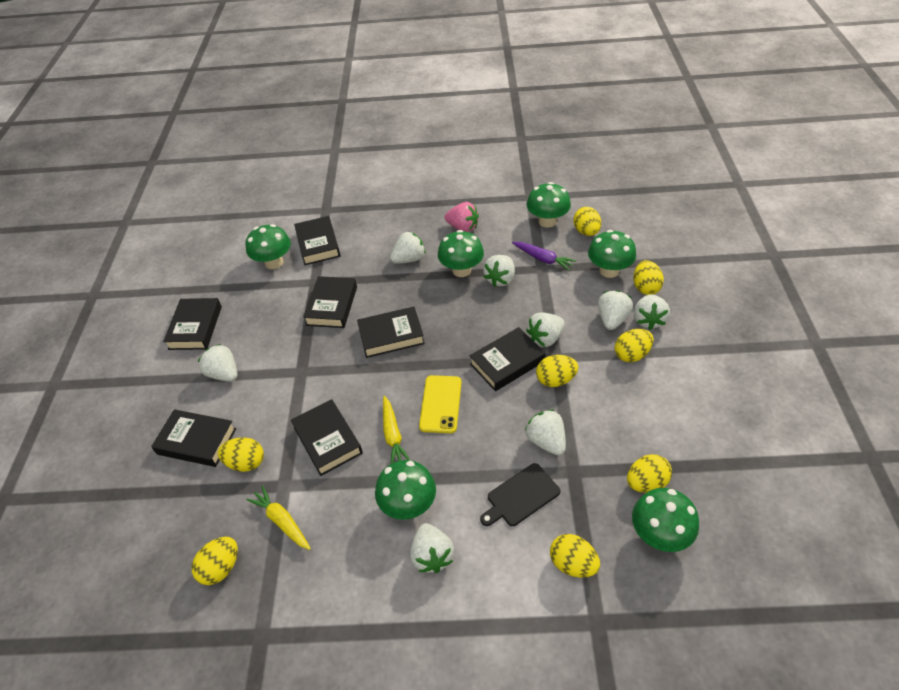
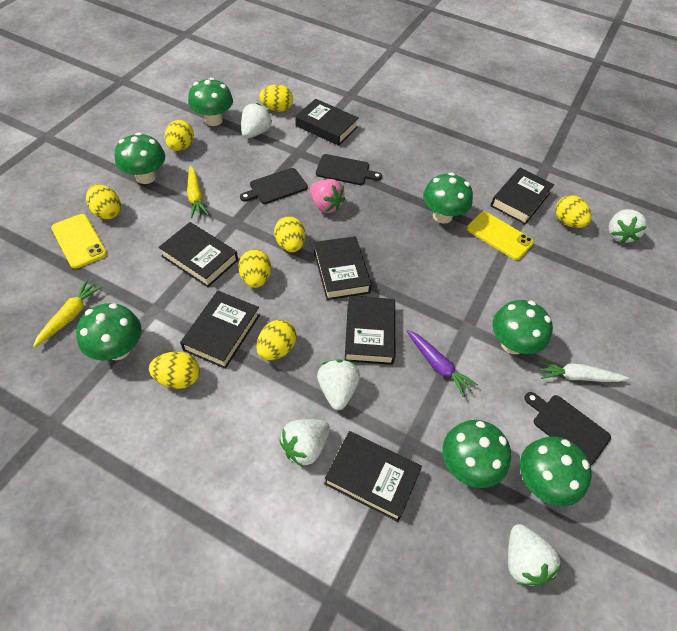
black cutting board: 1 -> 3
green mushroom: 6 -> 7
white carrot: 0 -> 1
white strawberry: 8 -> 5
yellow phone: 1 -> 2

